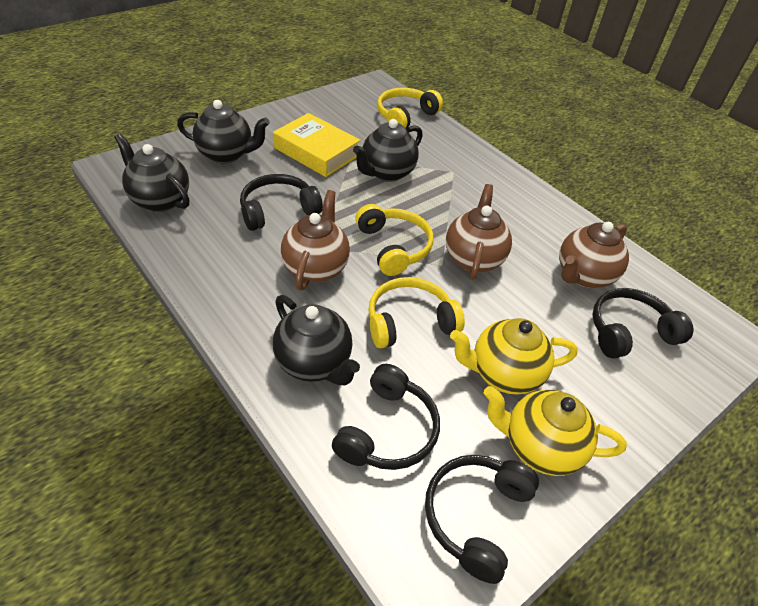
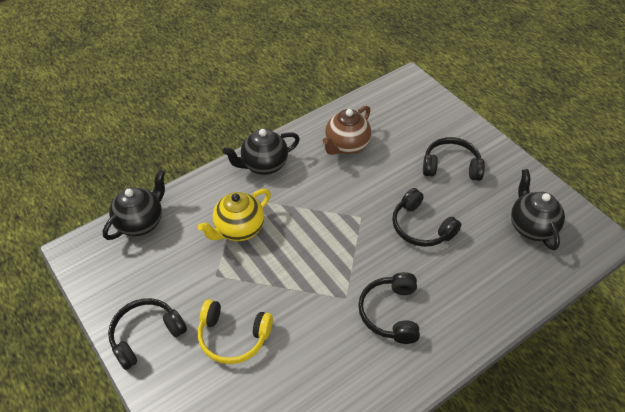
black teapot: 4 -> 3
brown teapot: 3 -> 1
yellow book: 1 -> 0
yellow headphones: 3 -> 1
yellow teapot: 2 -> 1

